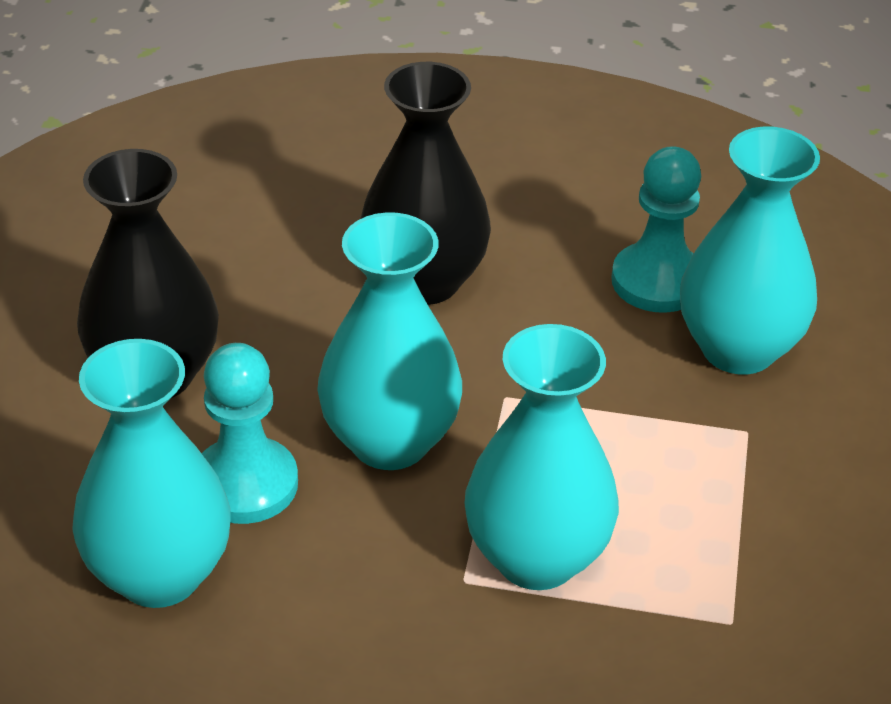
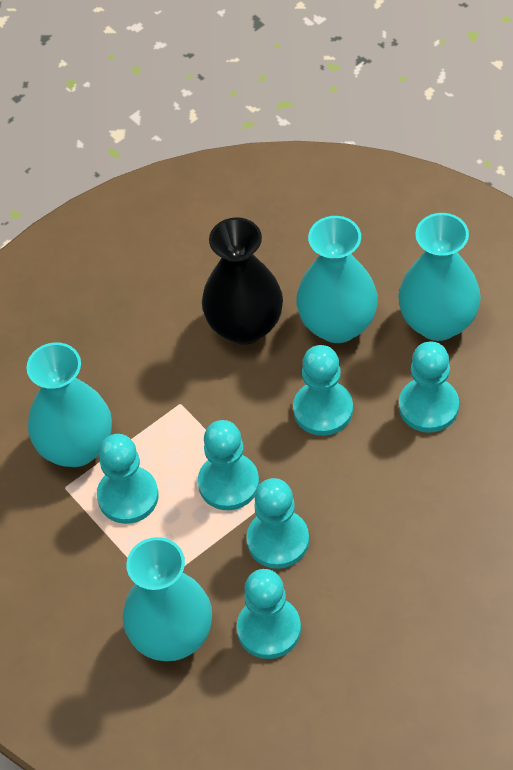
black vase: 2 -> 1
turquoise pawn: 2 -> 6

